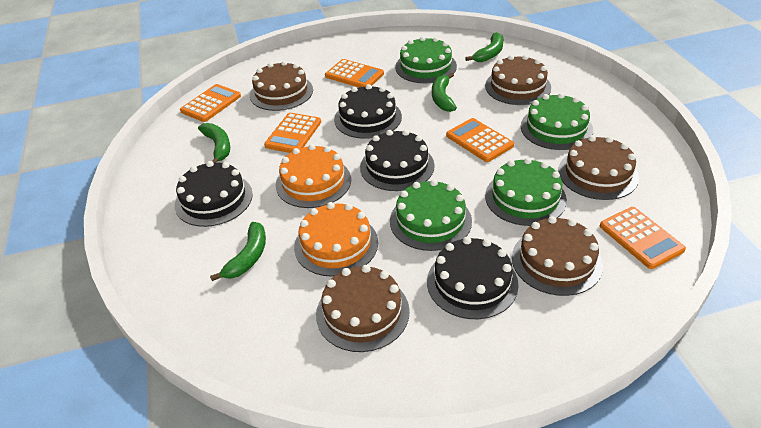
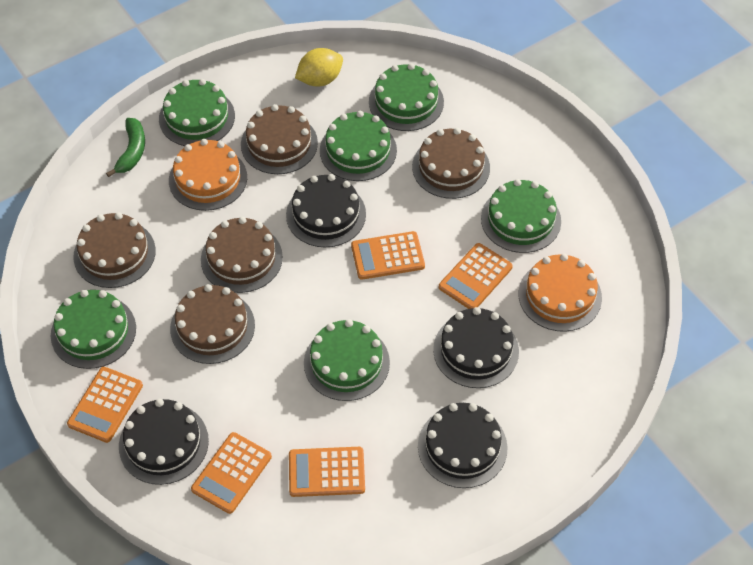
green banana: 4 -> 1
green cake: 4 -> 6
yellow lemon: 0 -> 1

